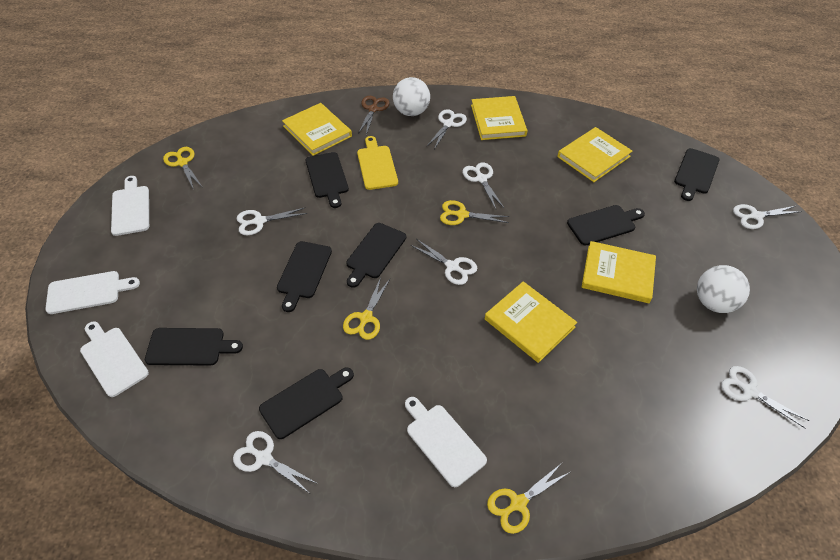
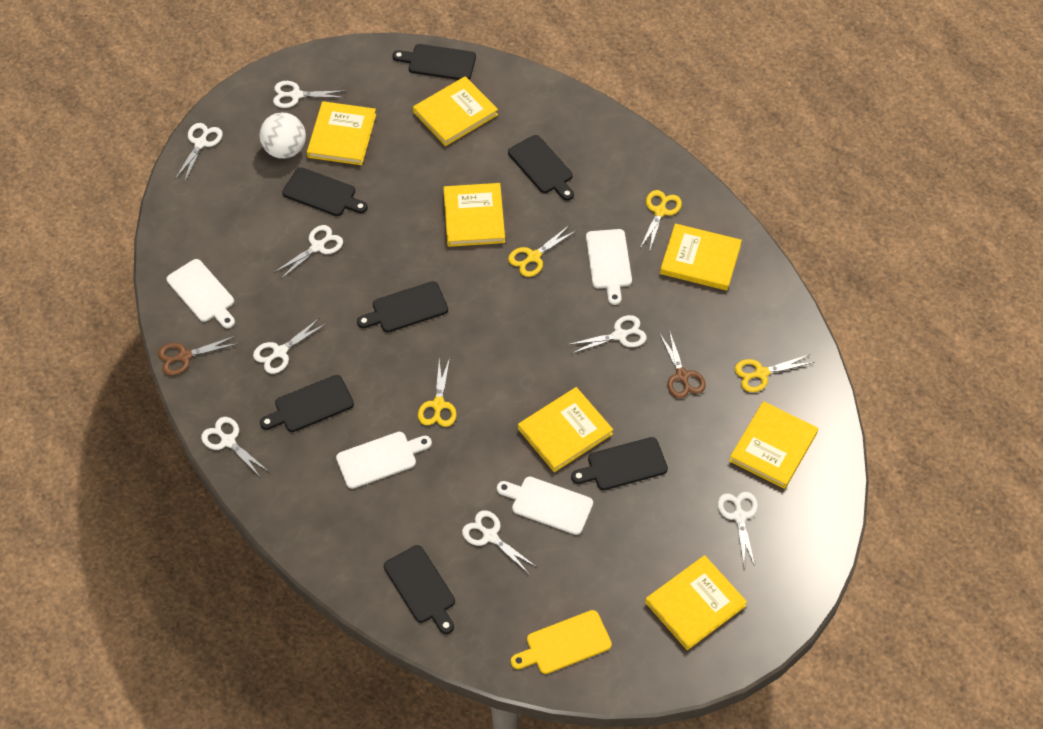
brown scissors: 1 -> 2
white ball: 2 -> 1
white scissors: 7 -> 8
yellow book: 5 -> 7

